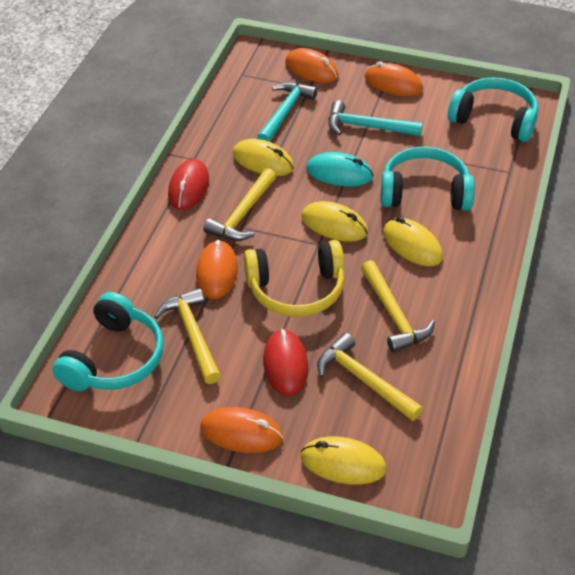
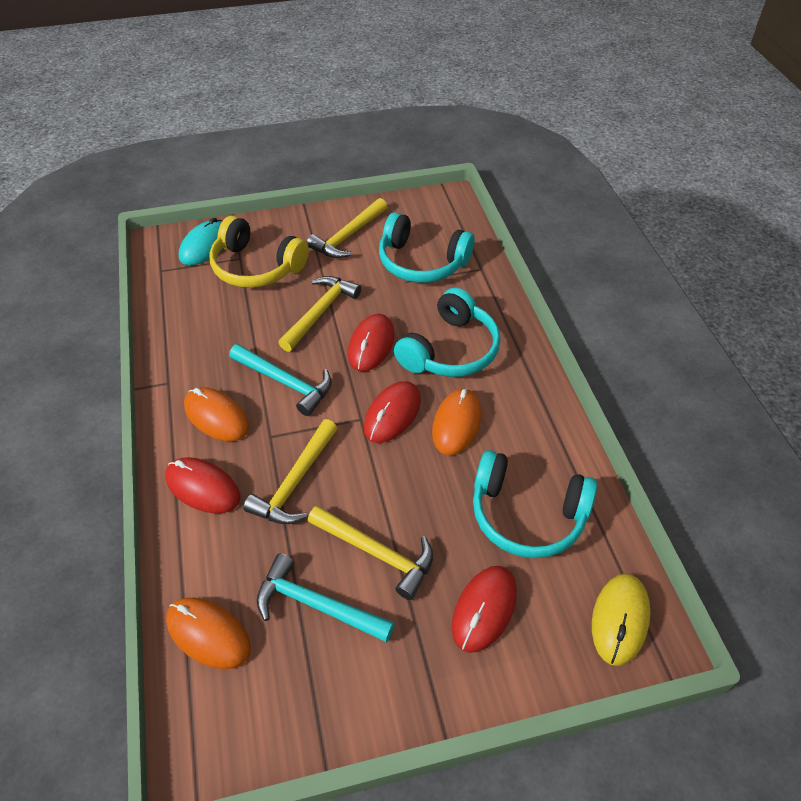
orange mouse: 4 -> 3
red mouse: 2 -> 4
yellow mouse: 4 -> 1

